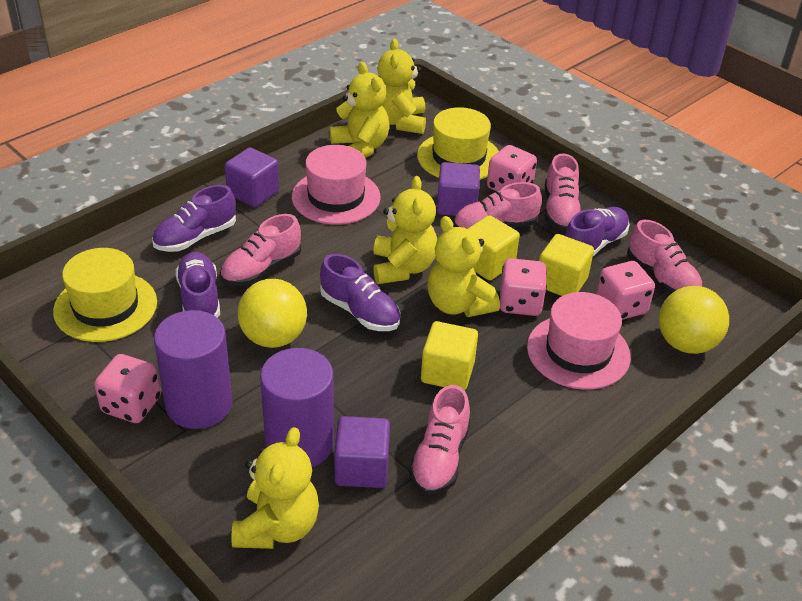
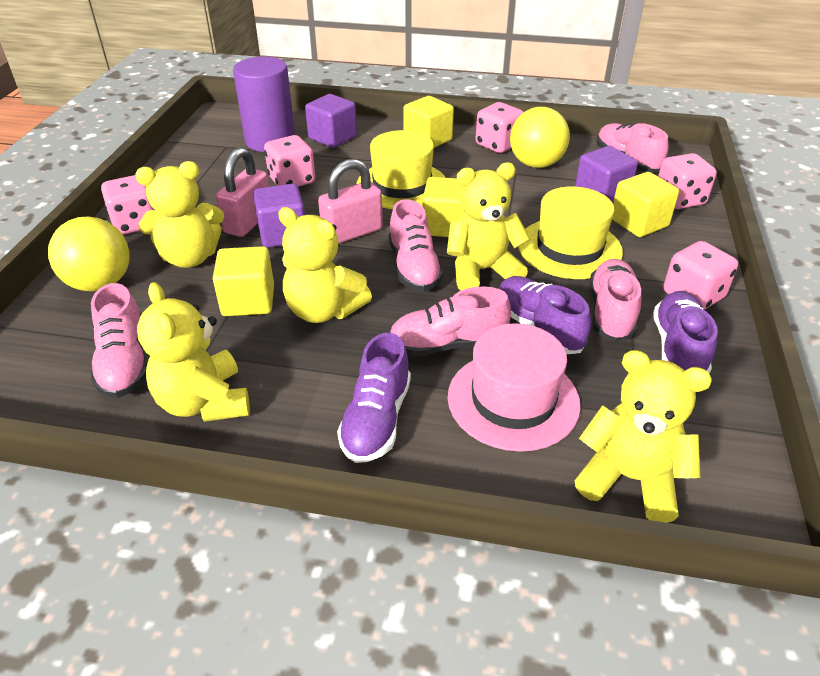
pink dice: 4 -> 5
pink hat: 2 -> 1
pink padlock: 0 -> 2
purple cylinder: 2 -> 1
purple shoe: 4 -> 3
yellow cube: 3 -> 4

